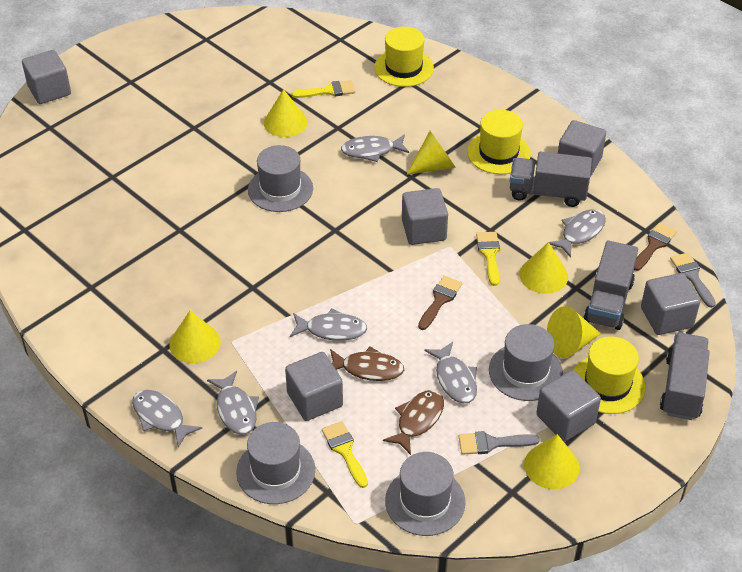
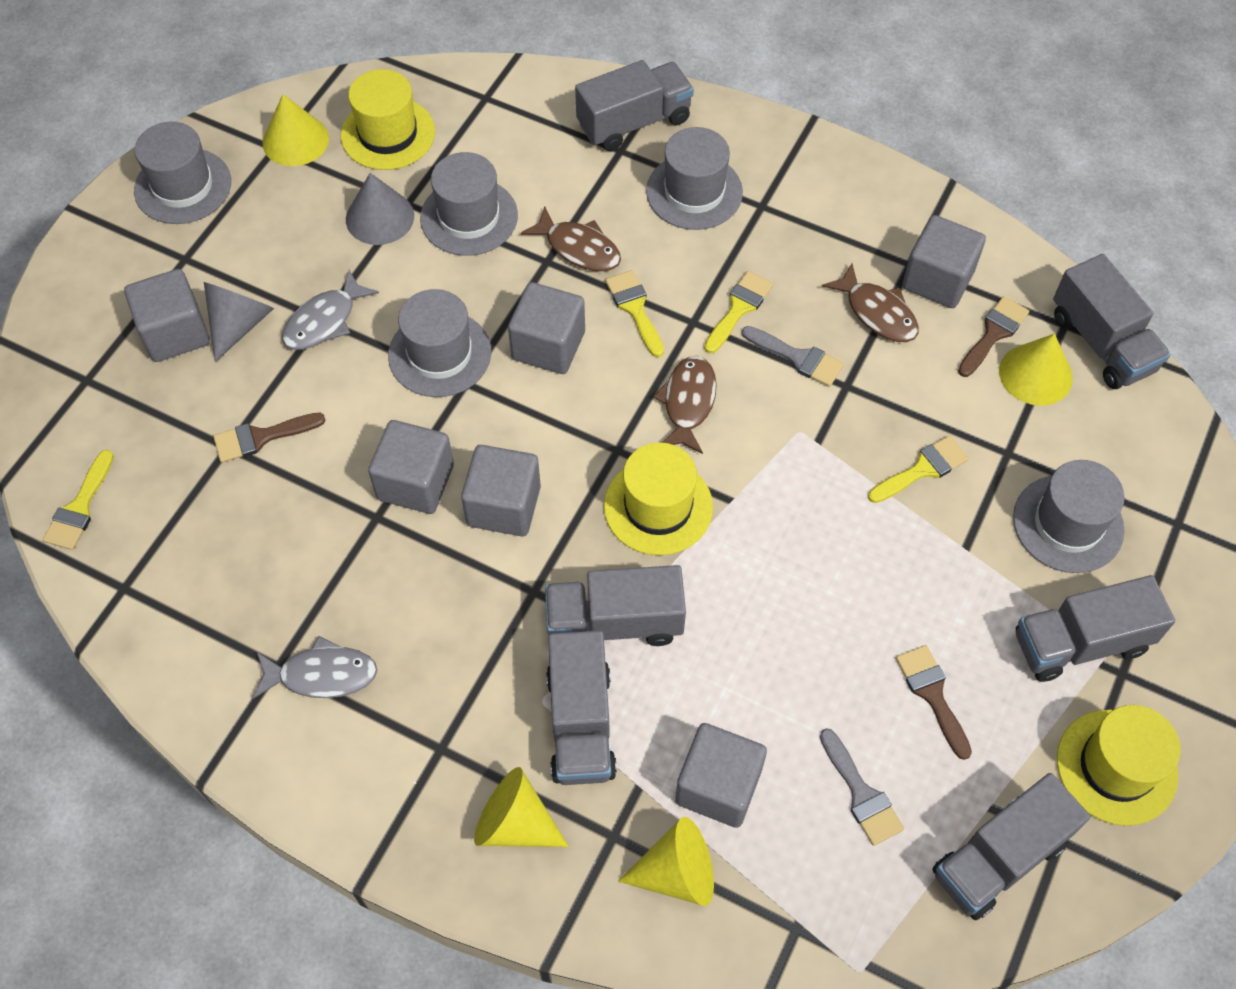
brown brush: 2 -> 3
brown fish: 2 -> 3
grey cone: 0 -> 2
grey fish: 6 -> 2
grey hat: 4 -> 5
grey truck: 3 -> 6
yellow brush: 3 -> 4
yellow cone: 6 -> 4

